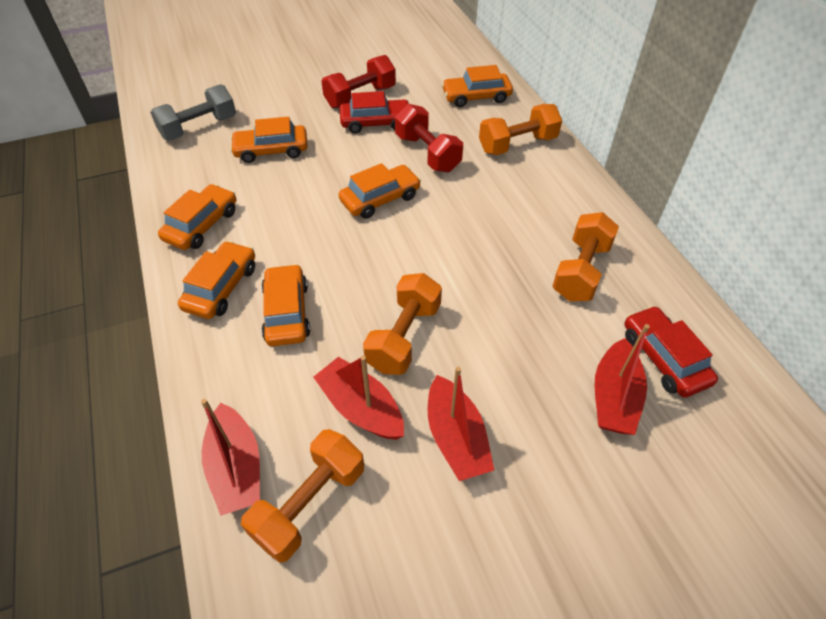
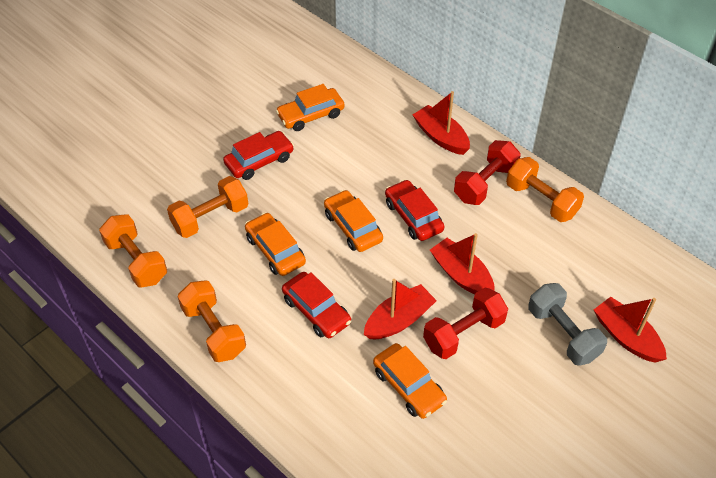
orange car: 6 -> 4
red car: 2 -> 3

